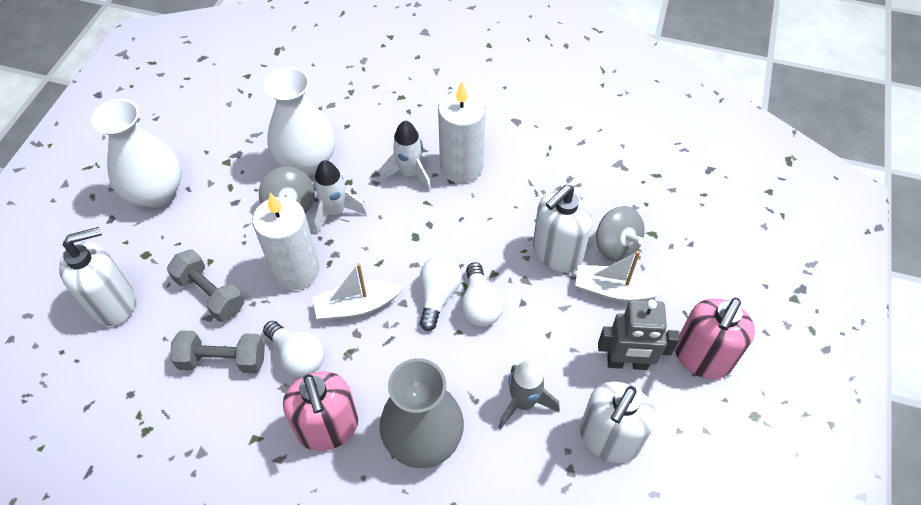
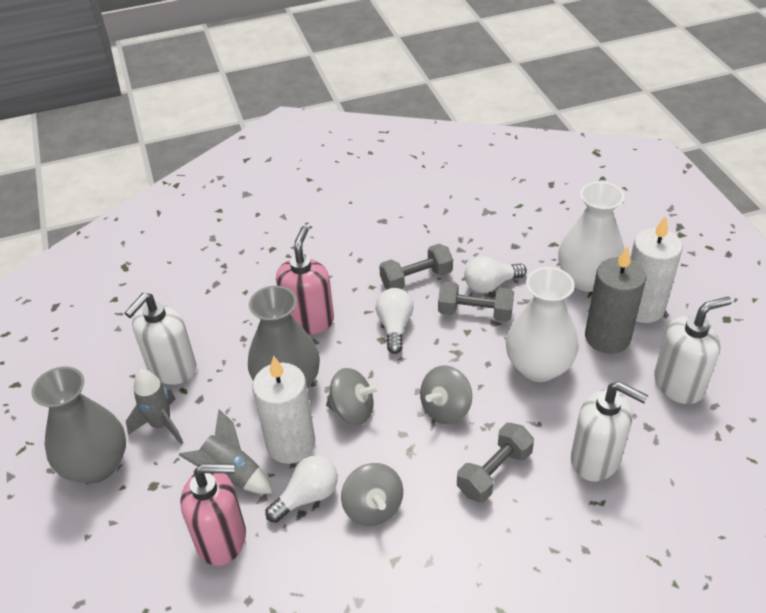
grey candle: 0 -> 1
grey dumbbell: 2 -> 3
grey robot: 1 -> 0
grey rocket: 1 -> 2
grey spinning top: 2 -> 3
grey vase: 1 -> 2
white boat: 2 -> 0
white rocket: 2 -> 0

